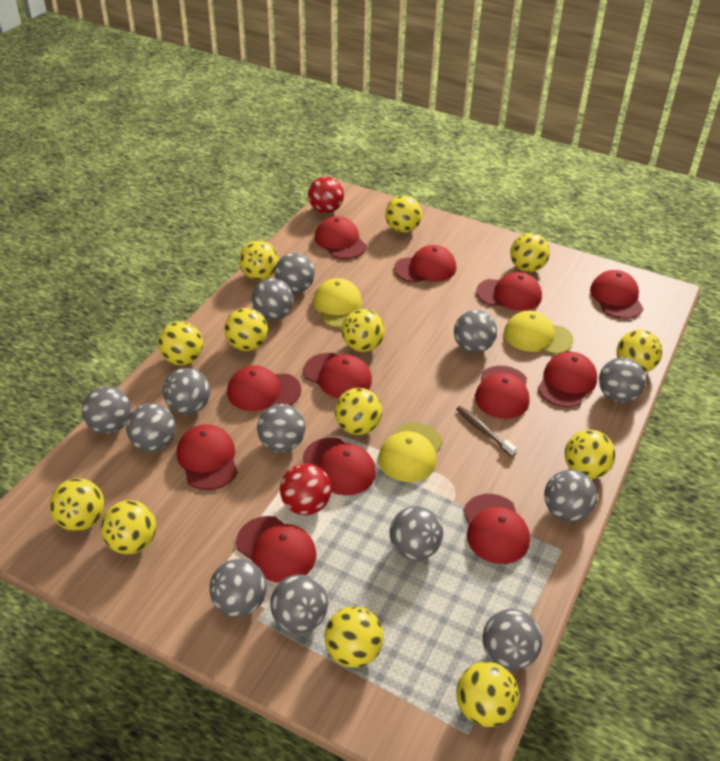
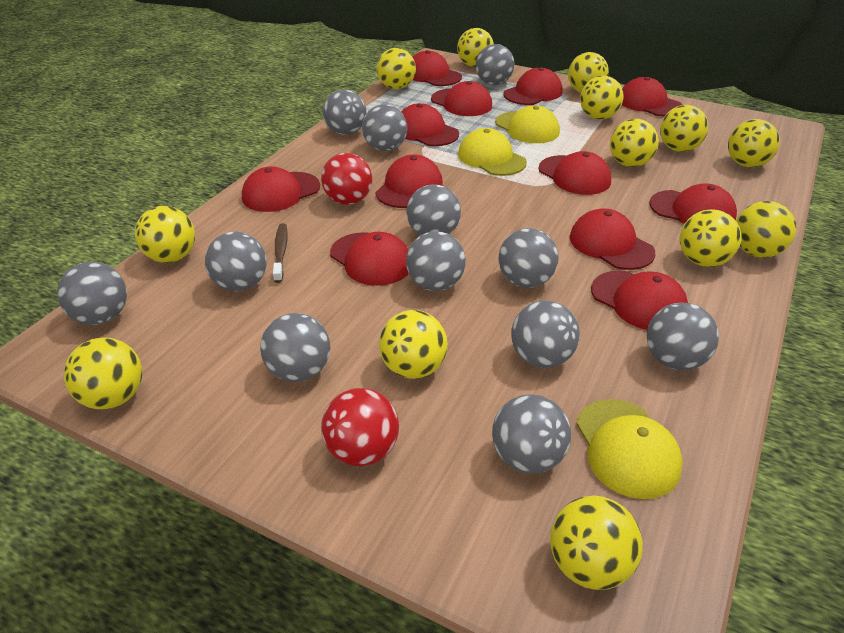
grey ball: 13 -> 12

